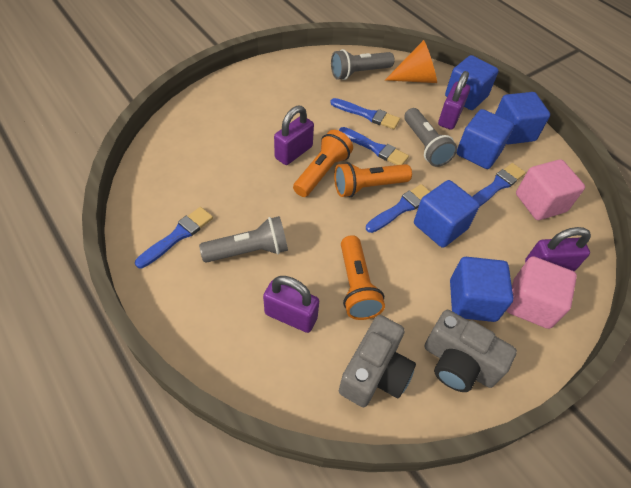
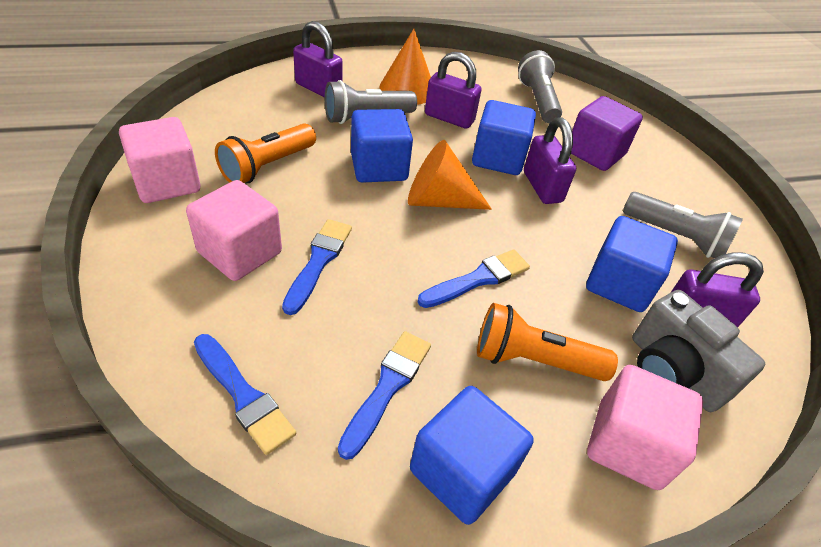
blue brush: 5 -> 4
blue cube: 5 -> 4
grey camera: 2 -> 1
orange cone: 1 -> 2
orange flashlight: 3 -> 2
pink cube: 2 -> 3
purple cube: 0 -> 1

